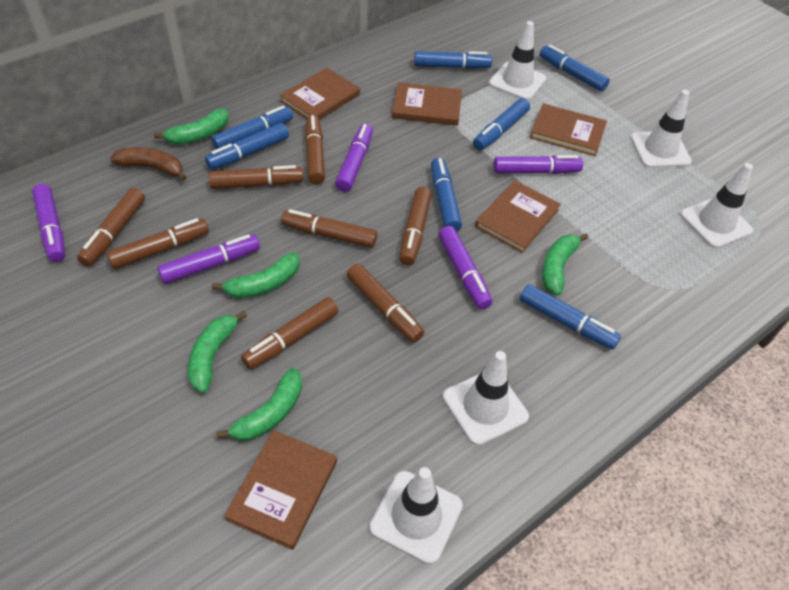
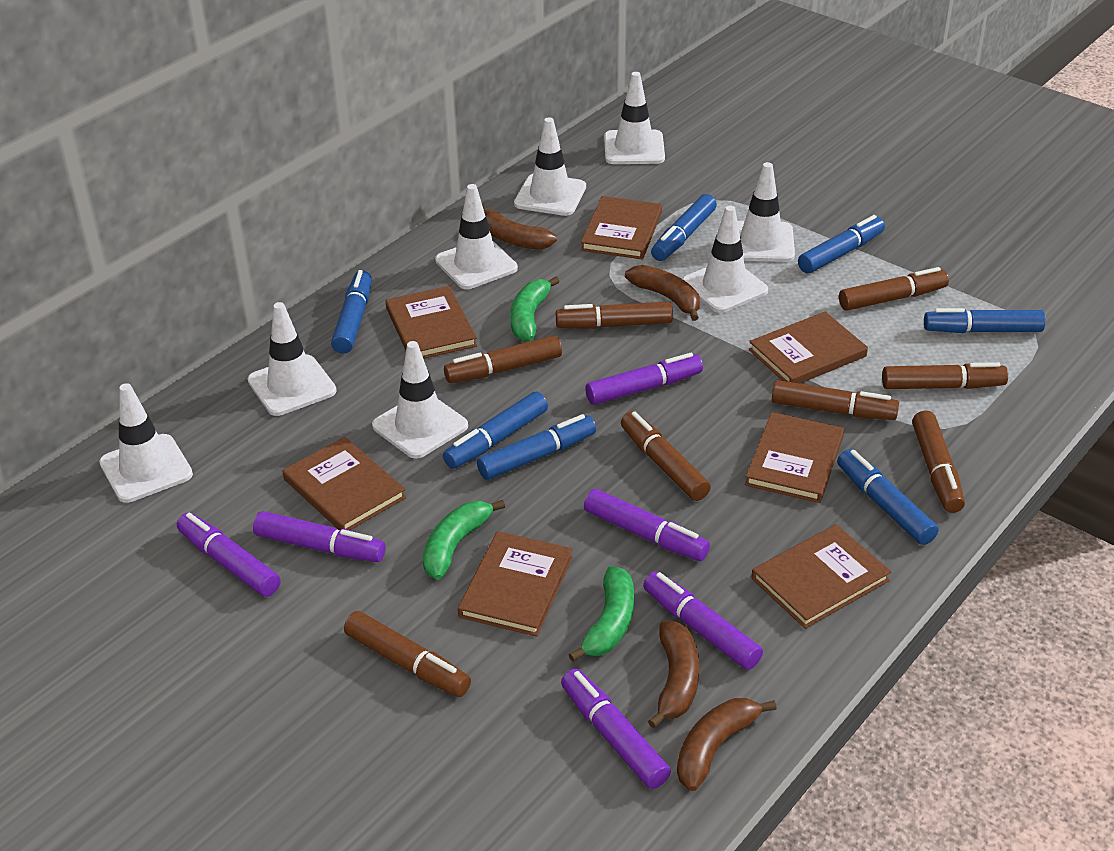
brown banana: 1 -> 4
brown book: 5 -> 7
green banana: 5 -> 3
purple marker: 5 -> 6
white traffic cone: 5 -> 8

